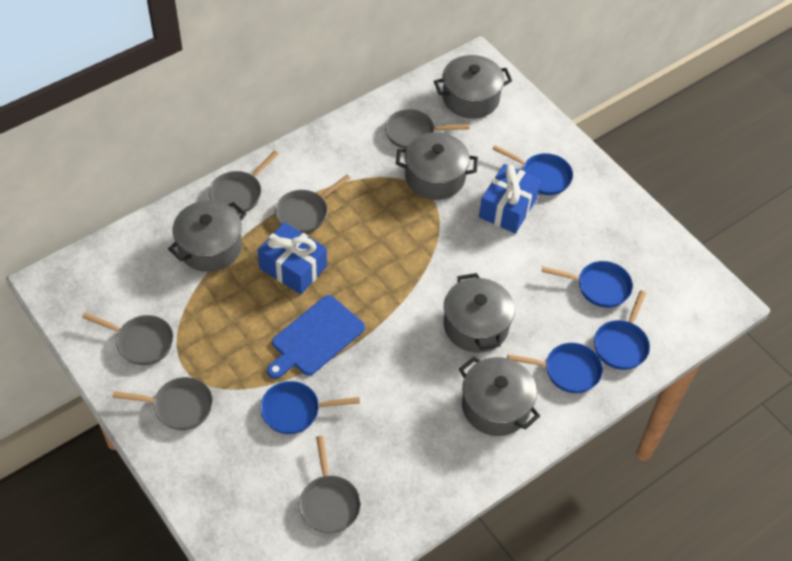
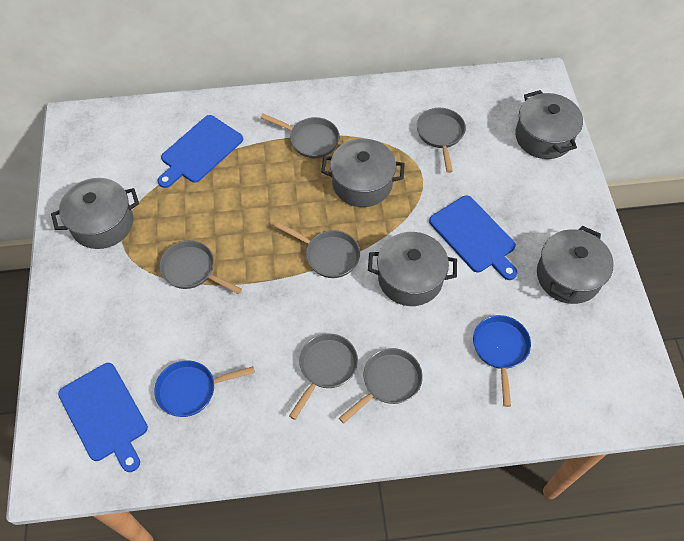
blue cutting board: 1 -> 3
blue gift: 2 -> 0
blue pan: 5 -> 2

